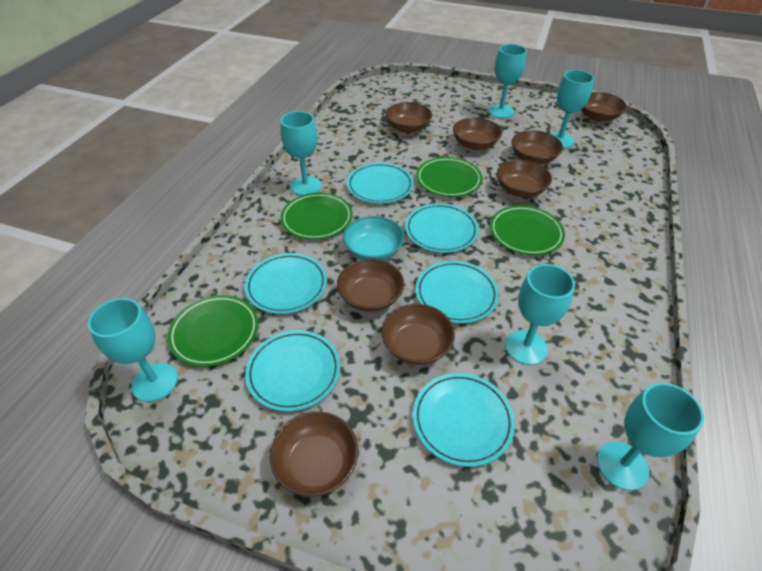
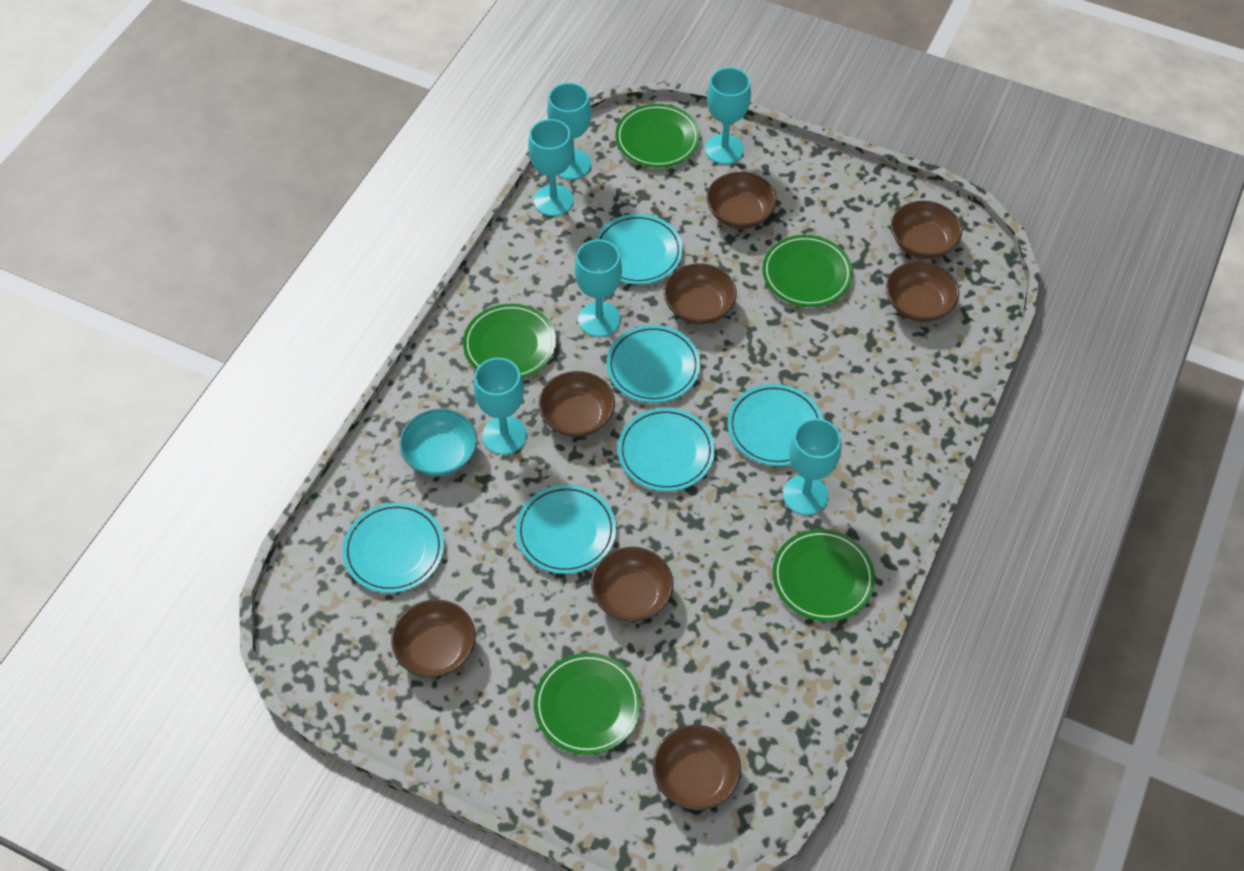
green plate: 4 -> 5

